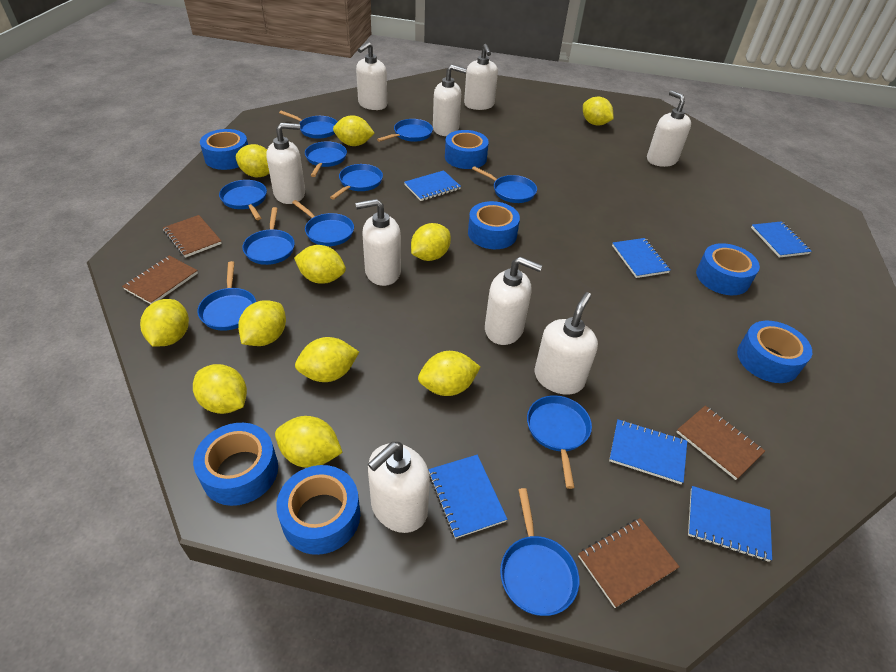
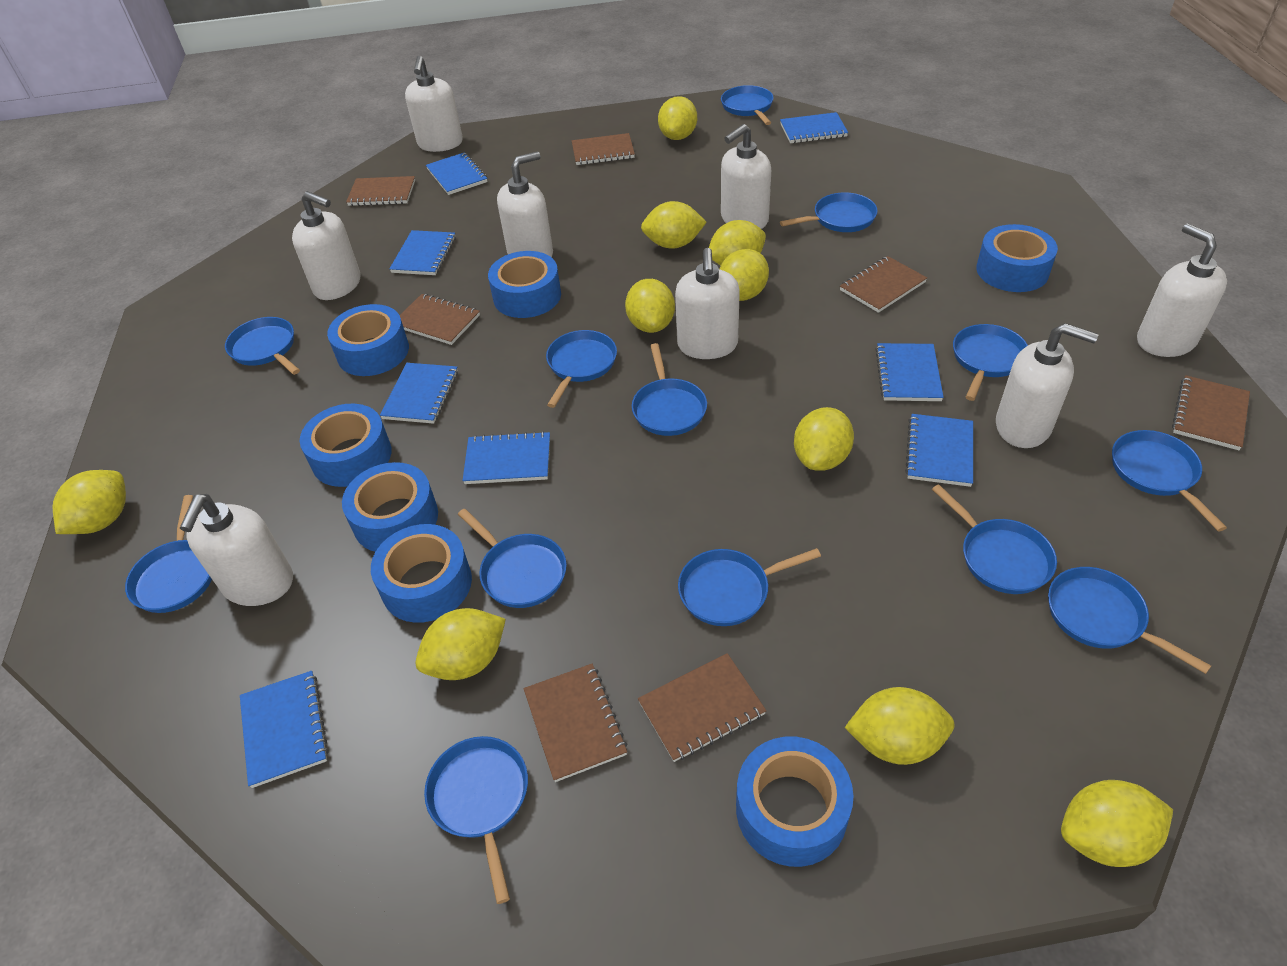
blue notebook: 6 -> 8
blue pan: 11 -> 13
brown notebook: 4 -> 7
white soap dispenser: 9 -> 8
yellow lemon: 11 -> 10

